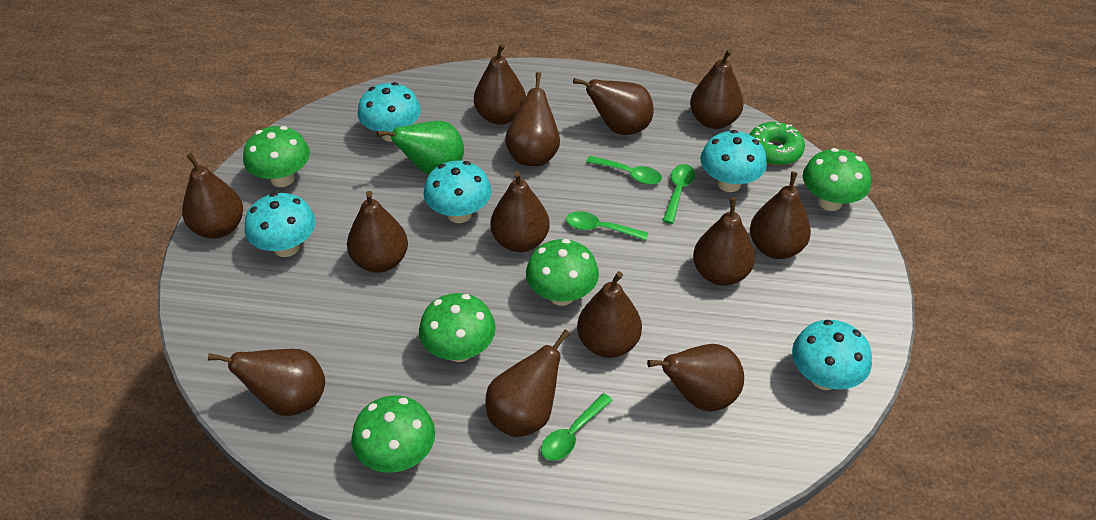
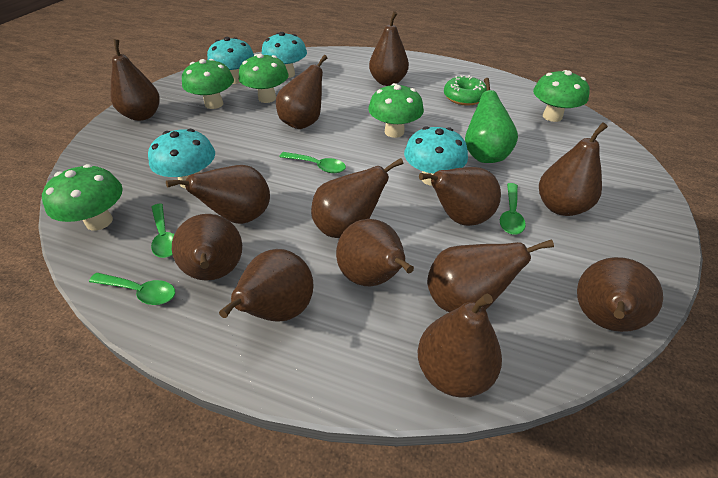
turquoise mushroom: 5 -> 4

